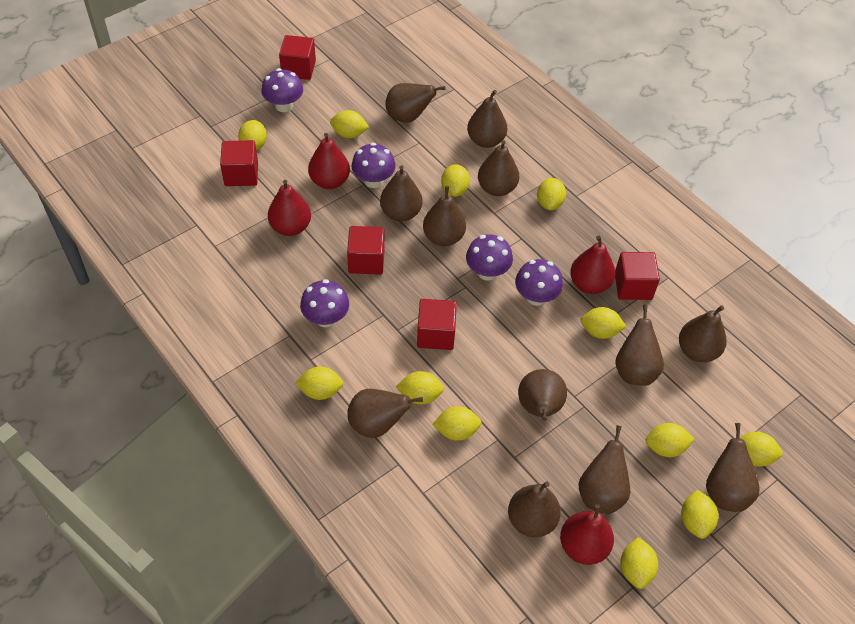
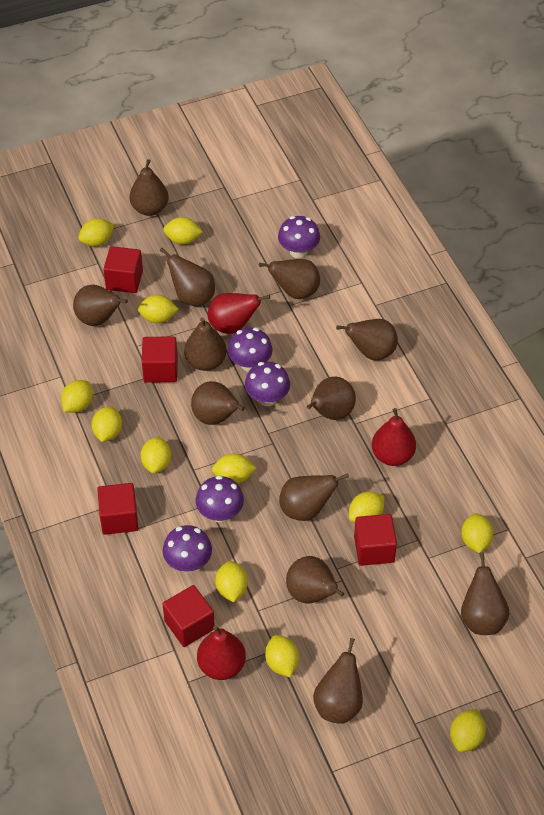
red pear: 4 -> 3

